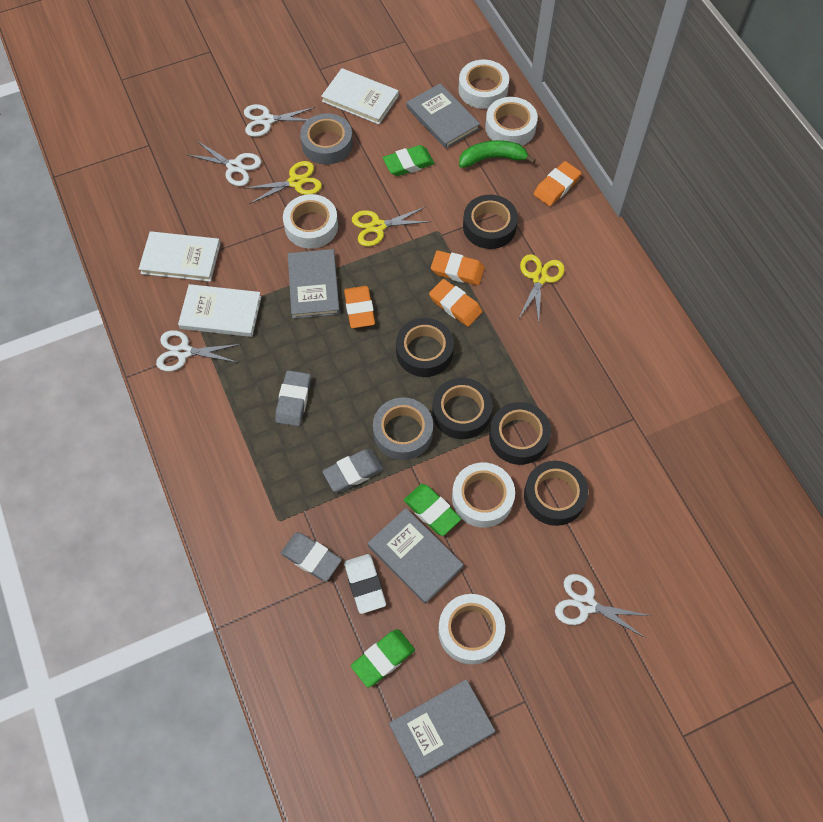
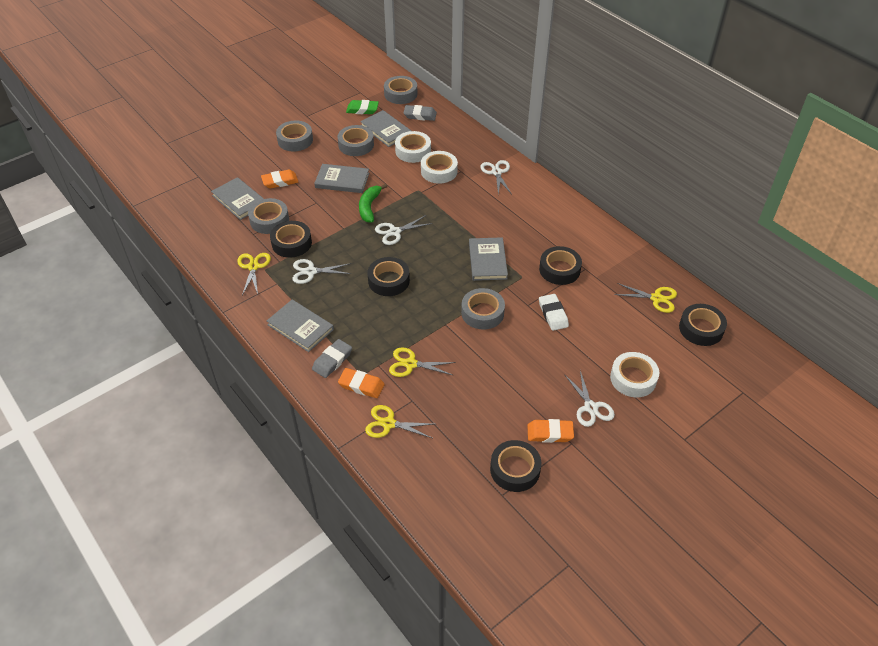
green eraser: 3 -> 1
grey book: 4 -> 5
grey eraser: 3 -> 2
grey tape: 2 -> 5
orange eraser: 4 -> 3
white book: 3 -> 0
white tape: 5 -> 3
yellow scissors: 3 -> 4

